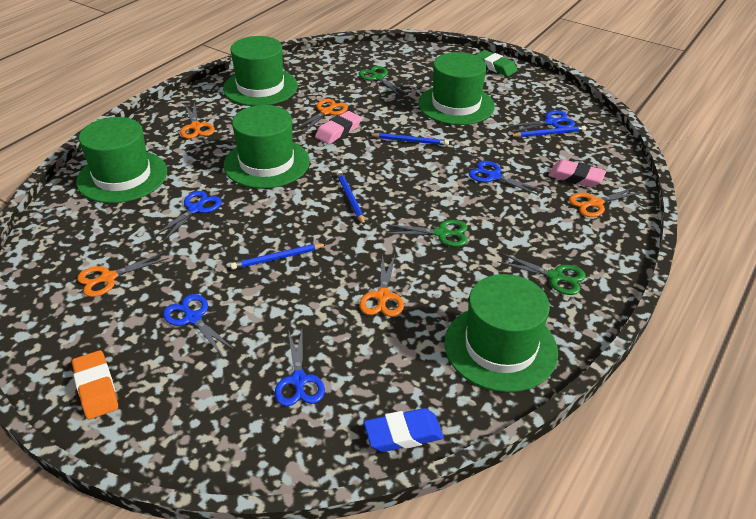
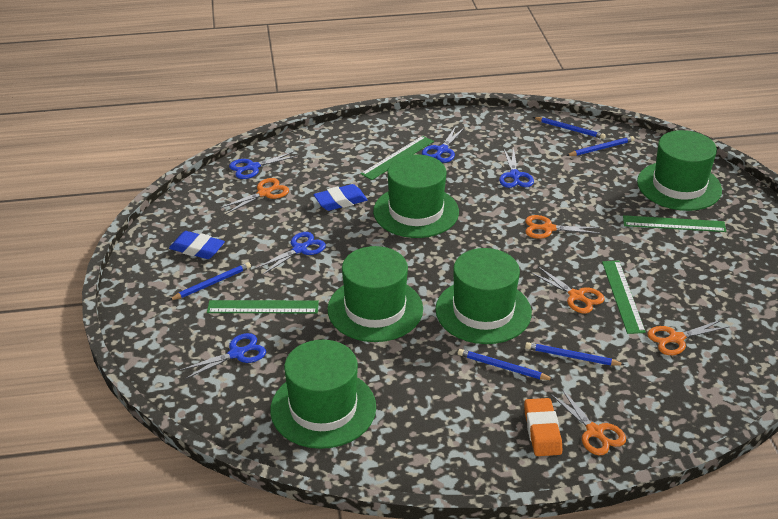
blue eraser: 1 -> 2
blue pencil: 4 -> 5
green eraser: 1 -> 0
green ruler: 0 -> 4
green scissors: 3 -> 0
pink eraser: 2 -> 0

